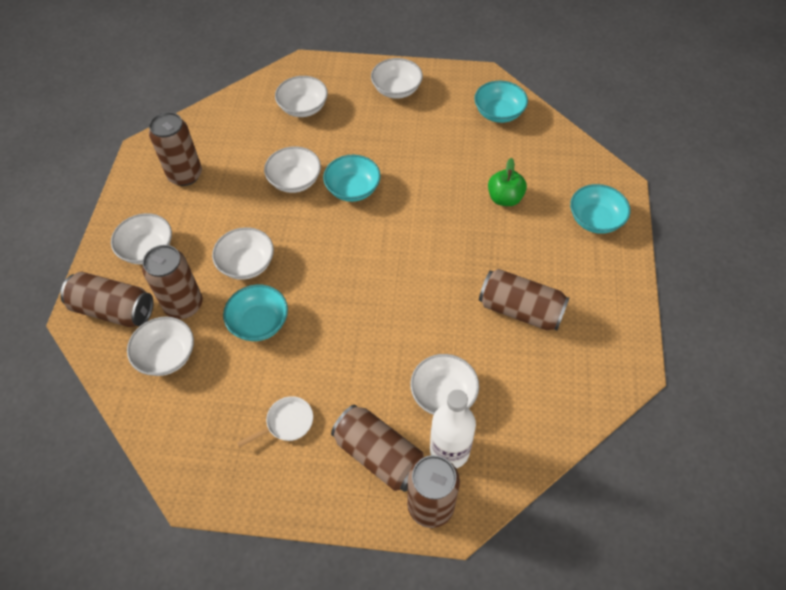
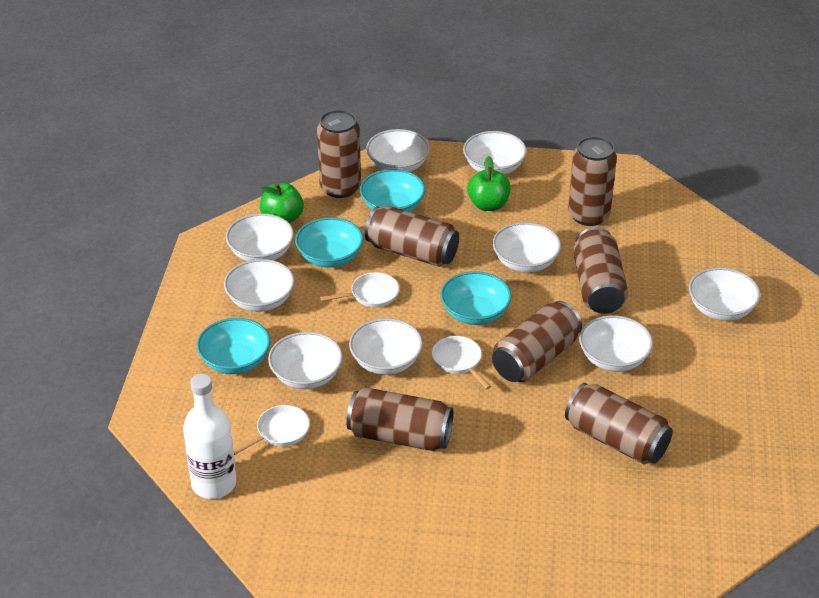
brown can: 6 -> 7
green apple: 1 -> 2
white bowl: 7 -> 9
white pan: 1 -> 3

